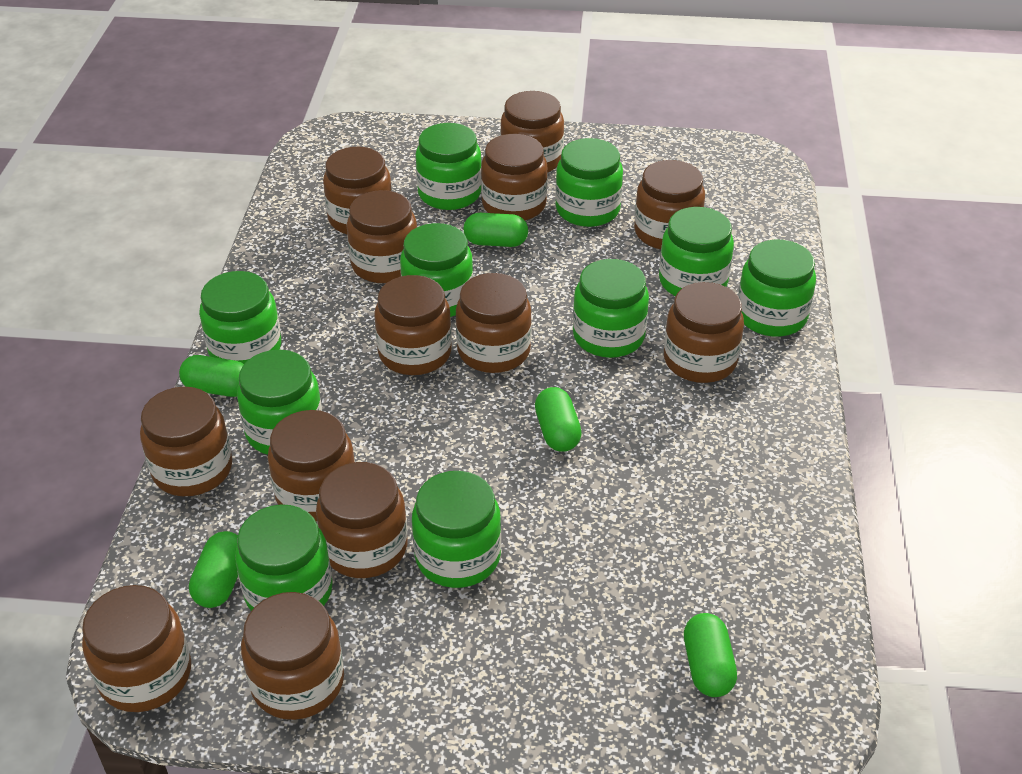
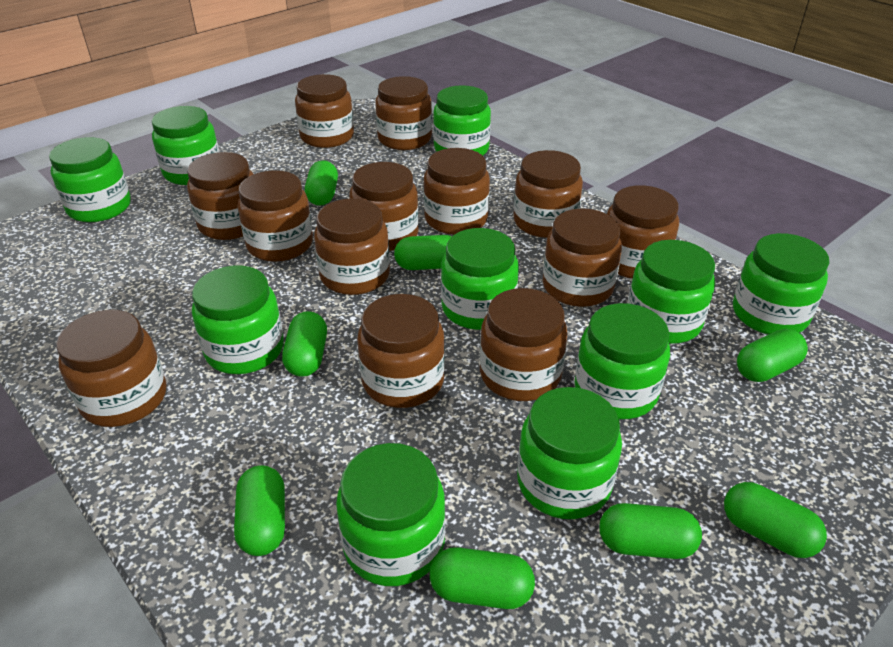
green capsule: 5 -> 8

